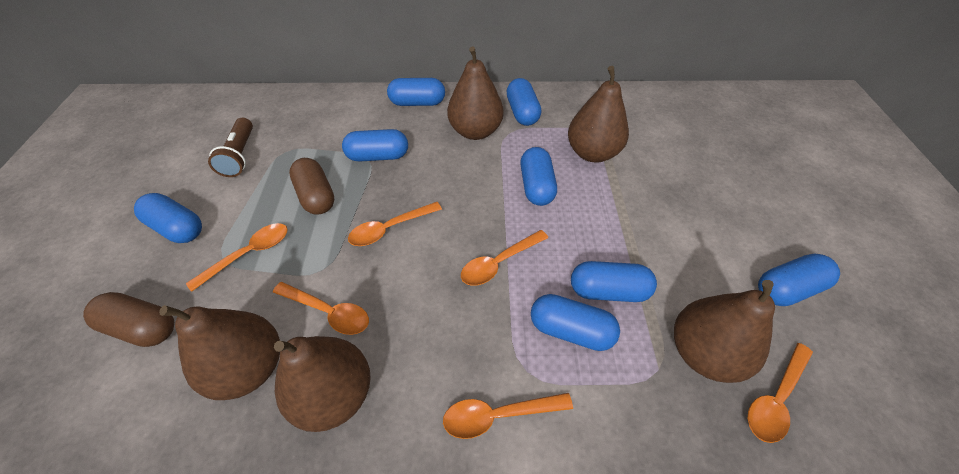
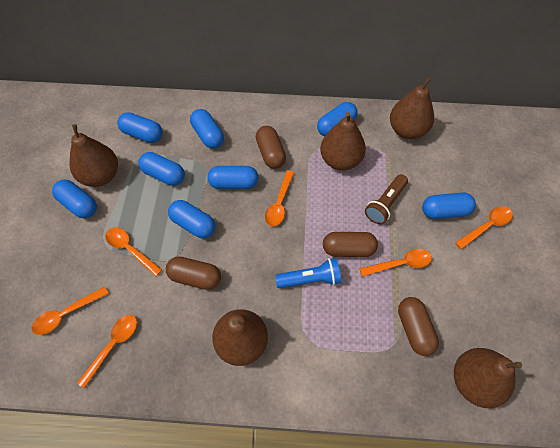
blue flashlight: 0 -> 1
brown capsule: 2 -> 4

